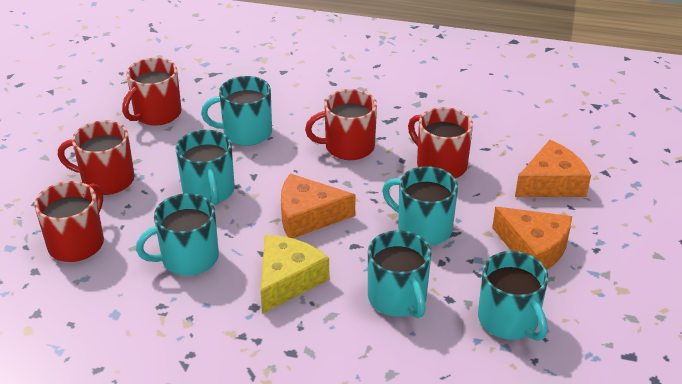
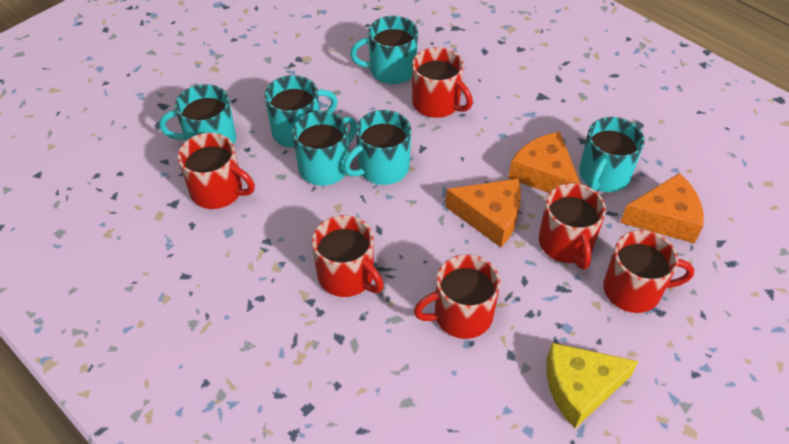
red mug: 5 -> 6

